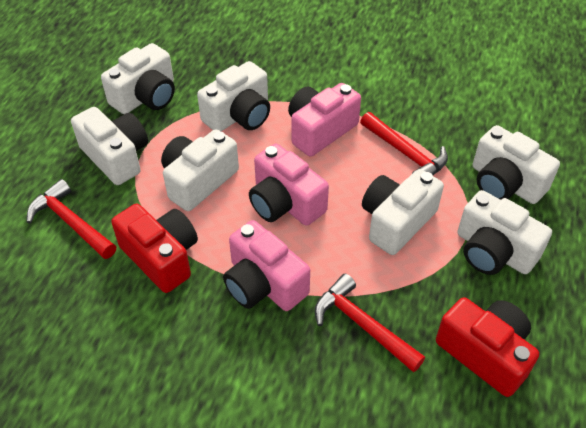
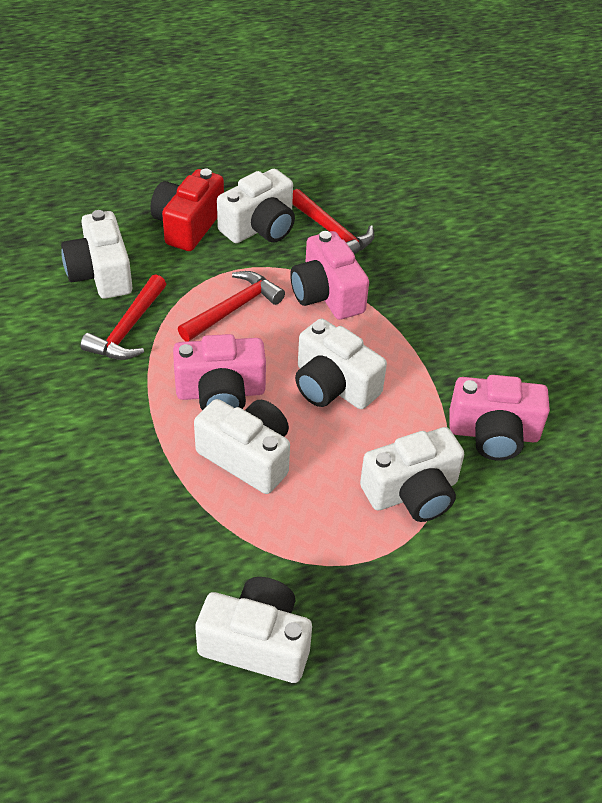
red camera: 2 -> 1
white camera: 7 -> 6

